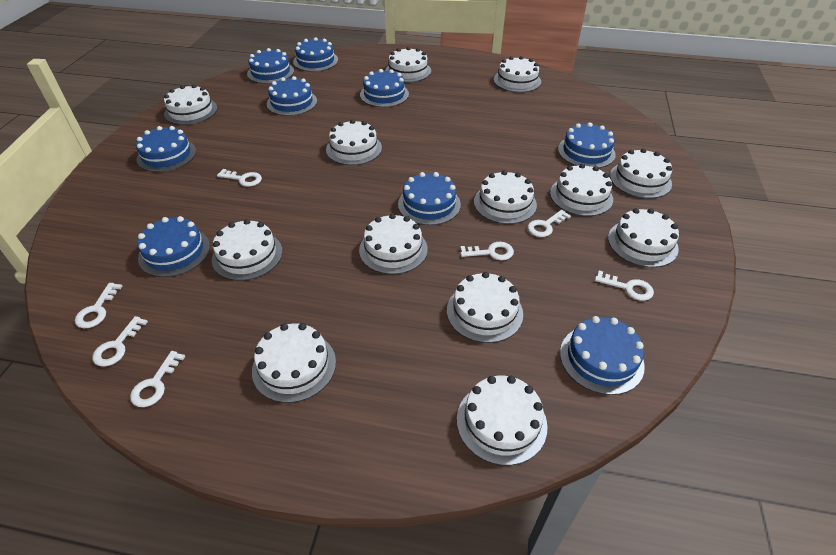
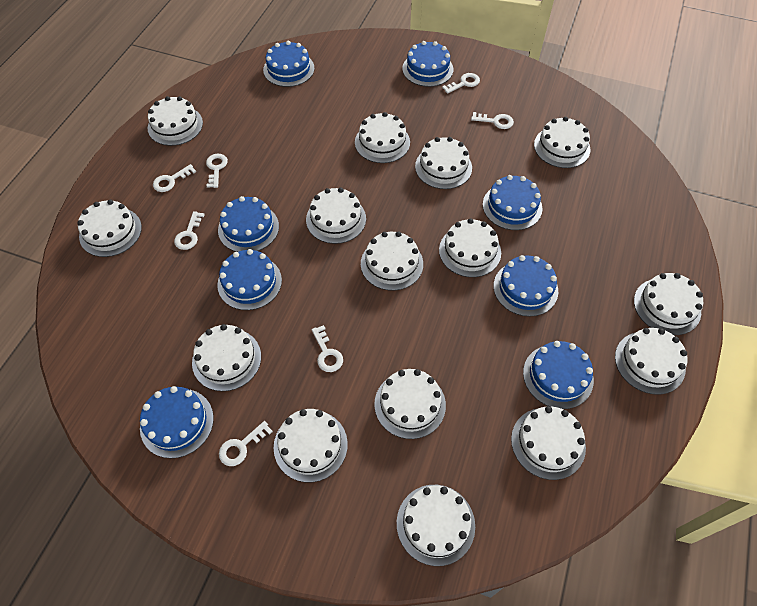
blue cake: 9 -> 8
white cake: 13 -> 15

